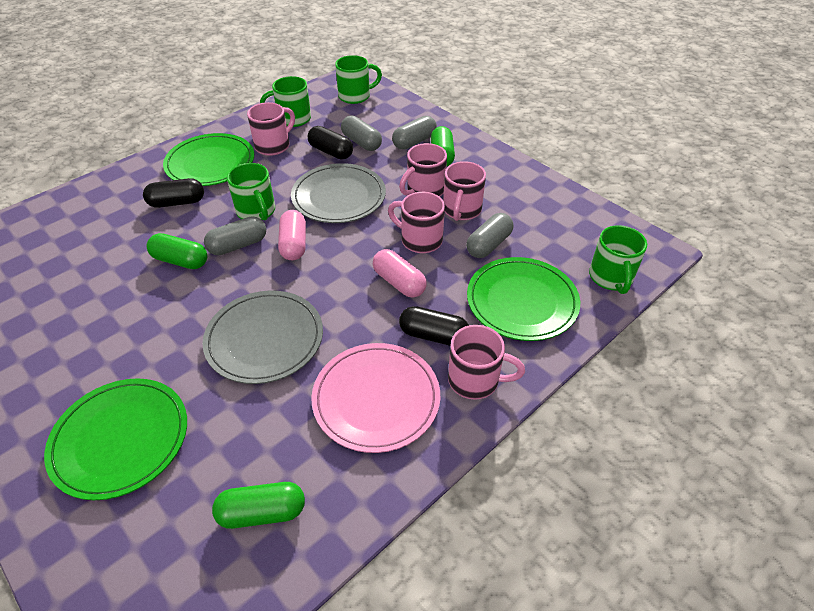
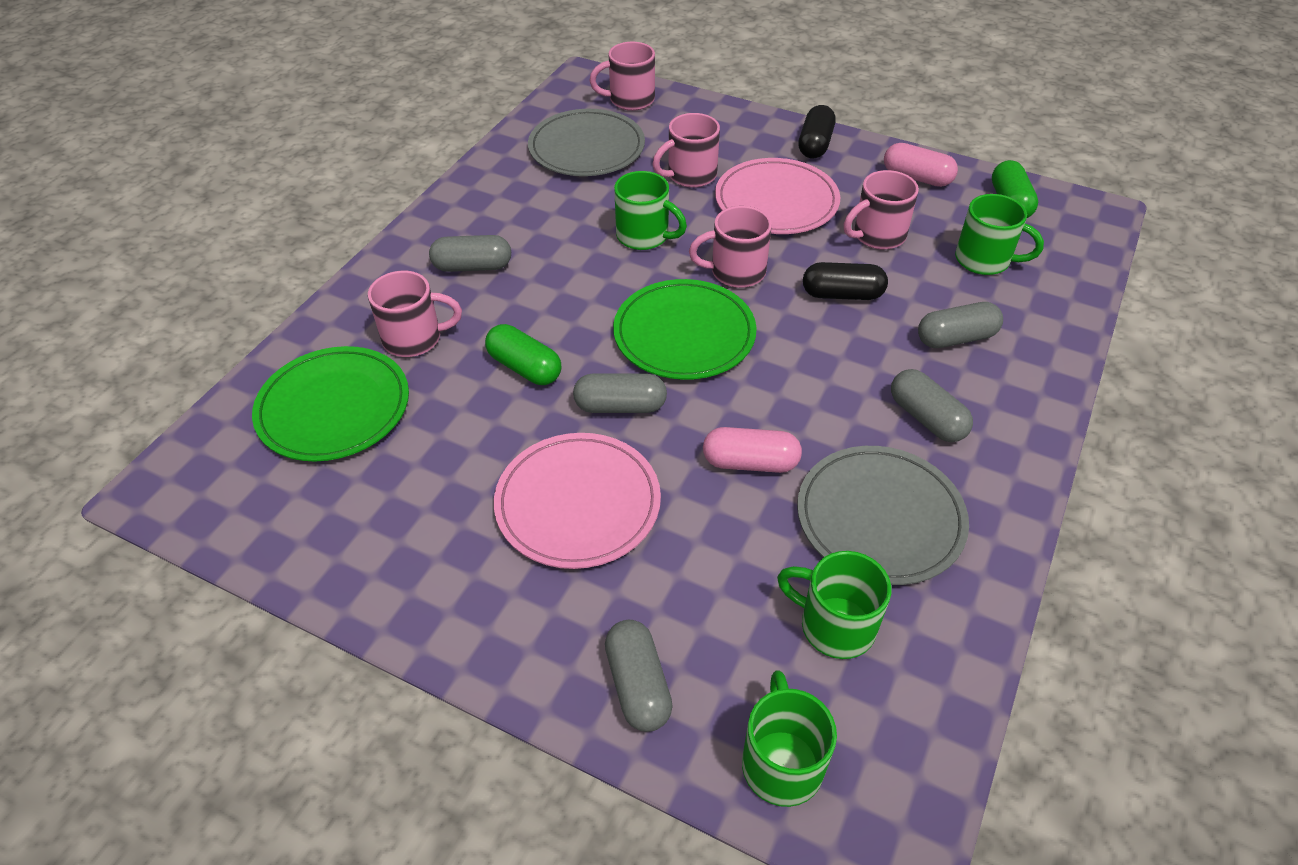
black capsule: 3 -> 2
green capsule: 3 -> 2
green plate: 3 -> 2
grey capsule: 4 -> 5
pink plate: 1 -> 2

